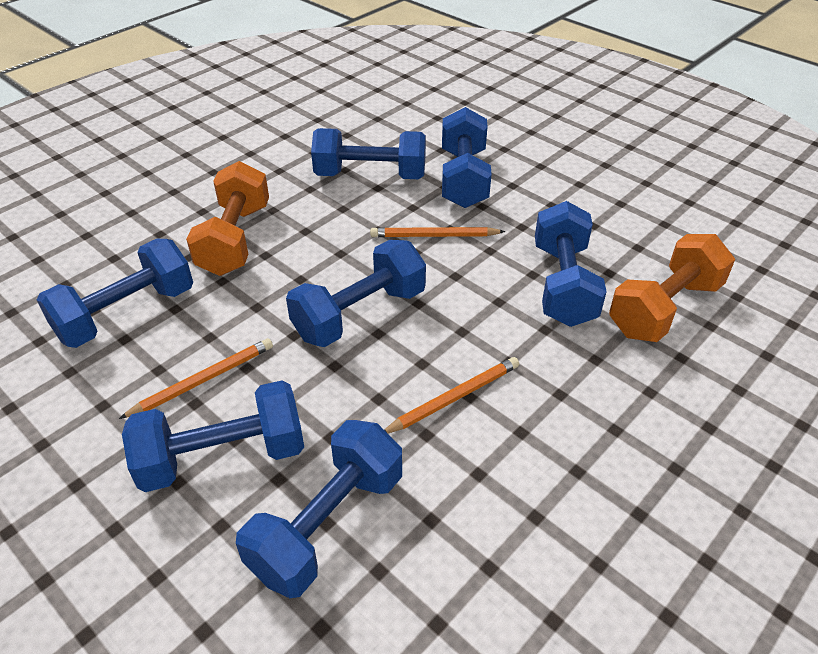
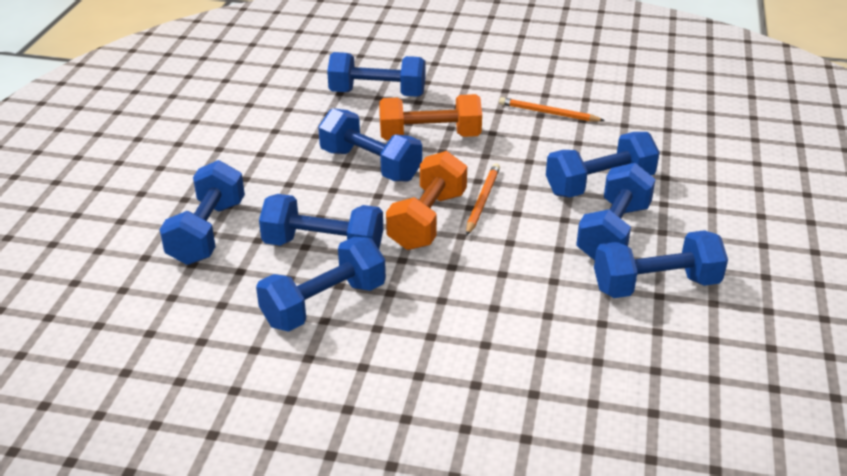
blue dumbbell: 7 -> 8
orange pencil: 3 -> 2

